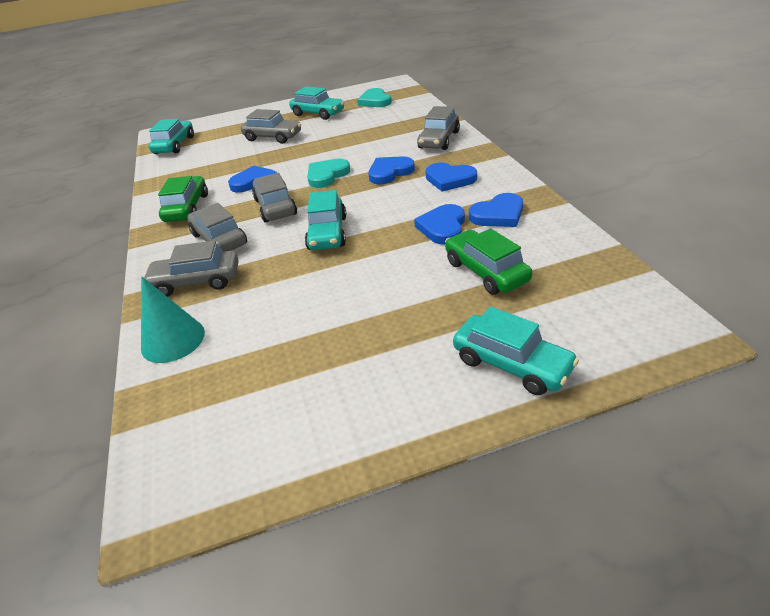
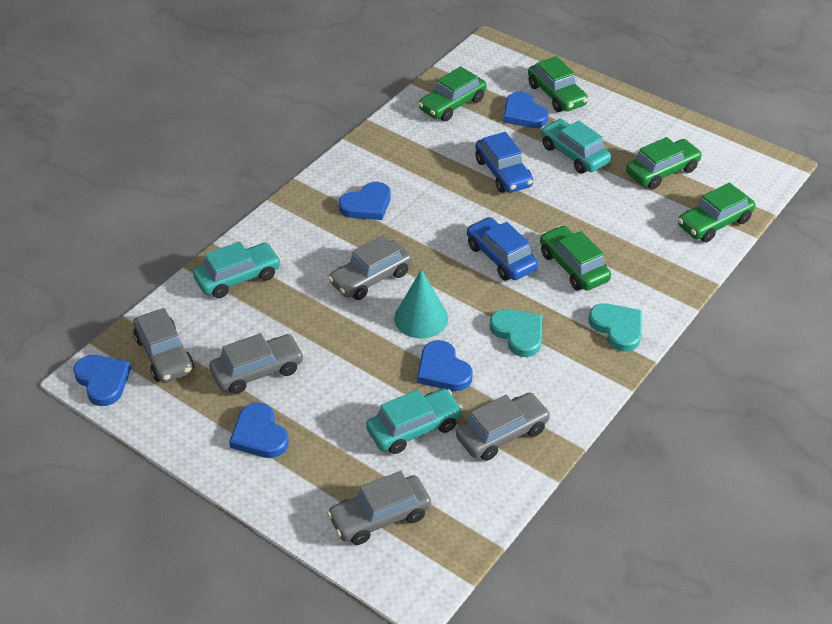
blue car: 0 -> 2
green car: 2 -> 5
turquoise car: 4 -> 3

